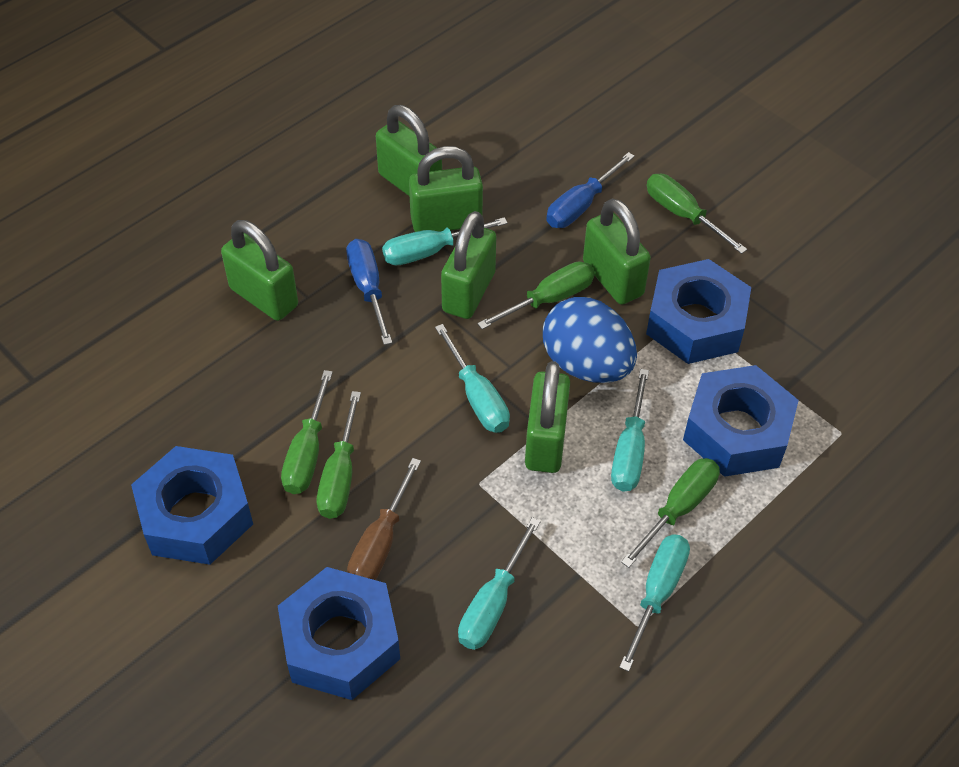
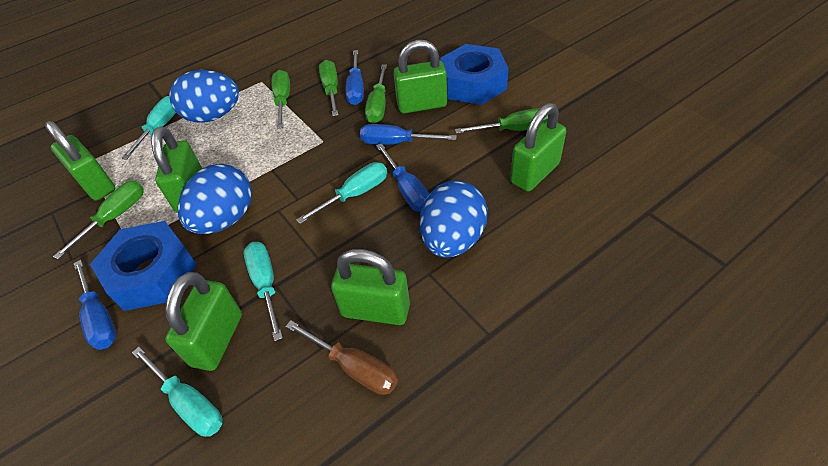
blue egg: 1 -> 3
blue nut: 4 -> 2
blue screwdriver: 2 -> 4
turquoise screwdriver: 5 -> 4

